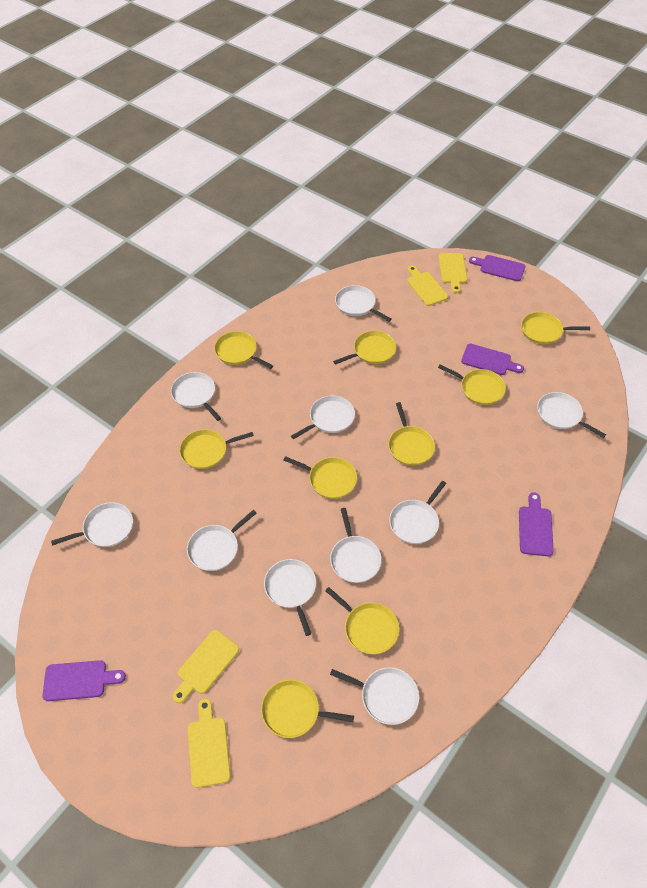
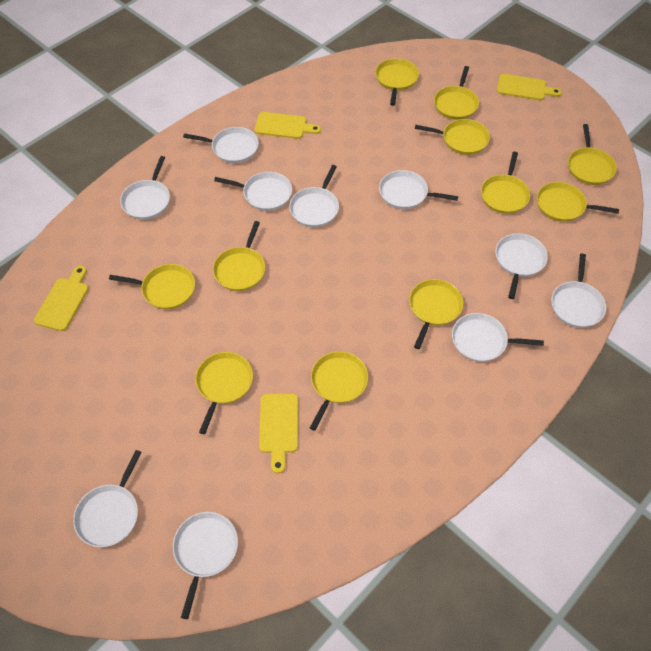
purple cutting board: 4 -> 0
yellow pan: 9 -> 11

